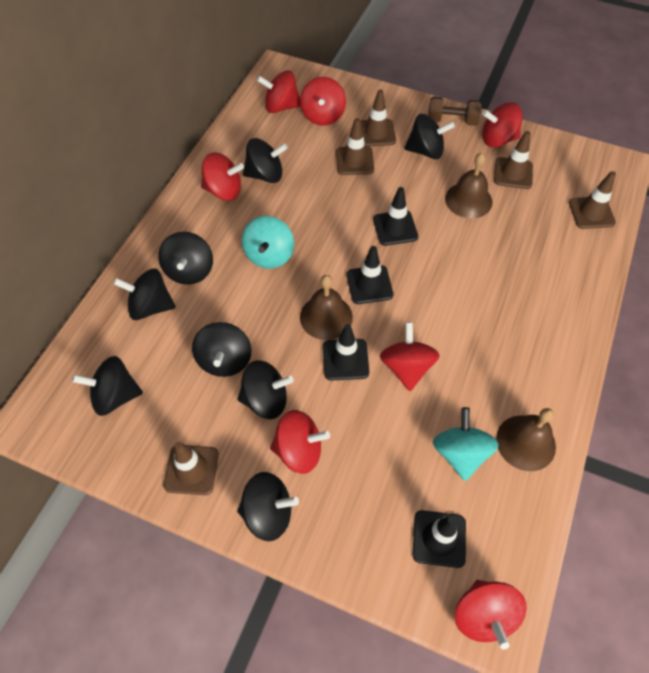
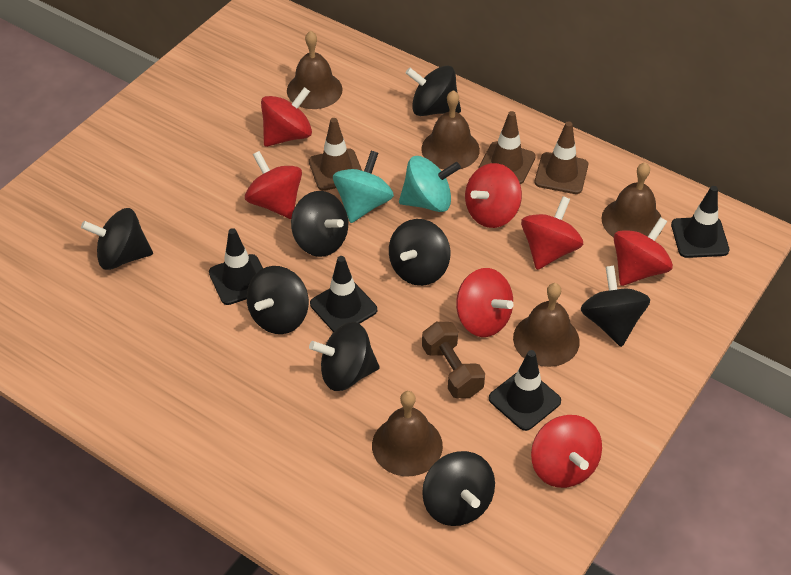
brown bell: 3 -> 5
brown traffic cone: 5 -> 3

